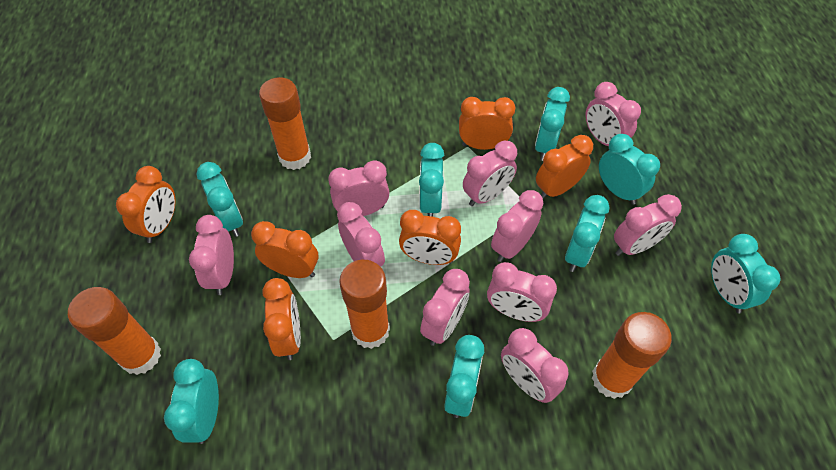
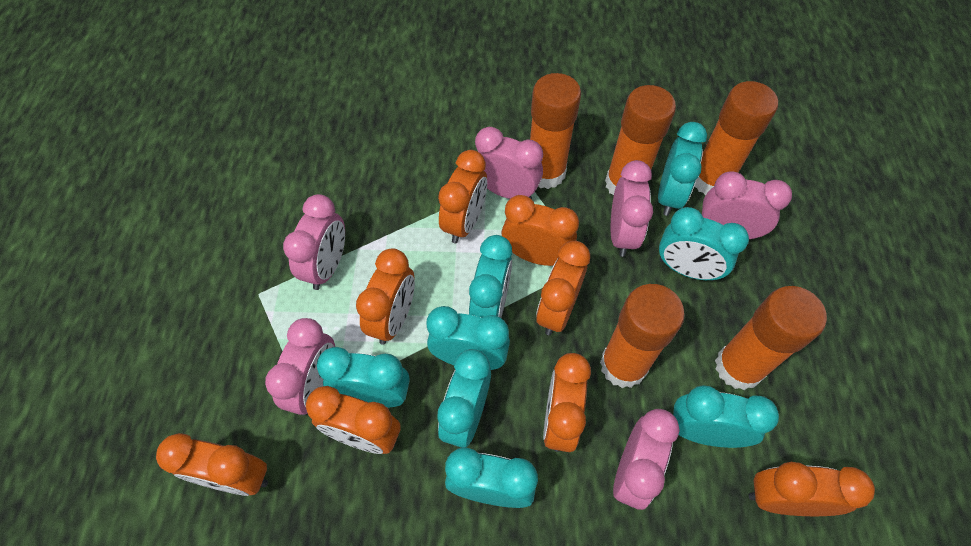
orange clock: 6 -> 8
orange glue stick: 4 -> 5
pink clock: 10 -> 6

